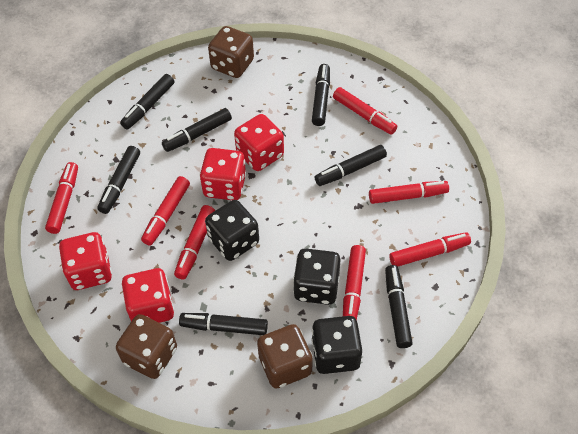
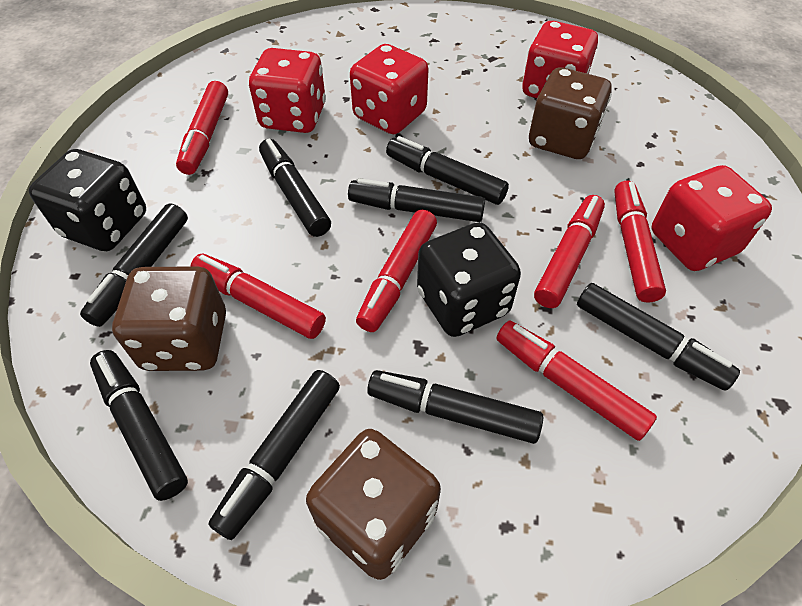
black dice: 3 -> 2
black marker: 7 -> 8
red marker: 7 -> 6

